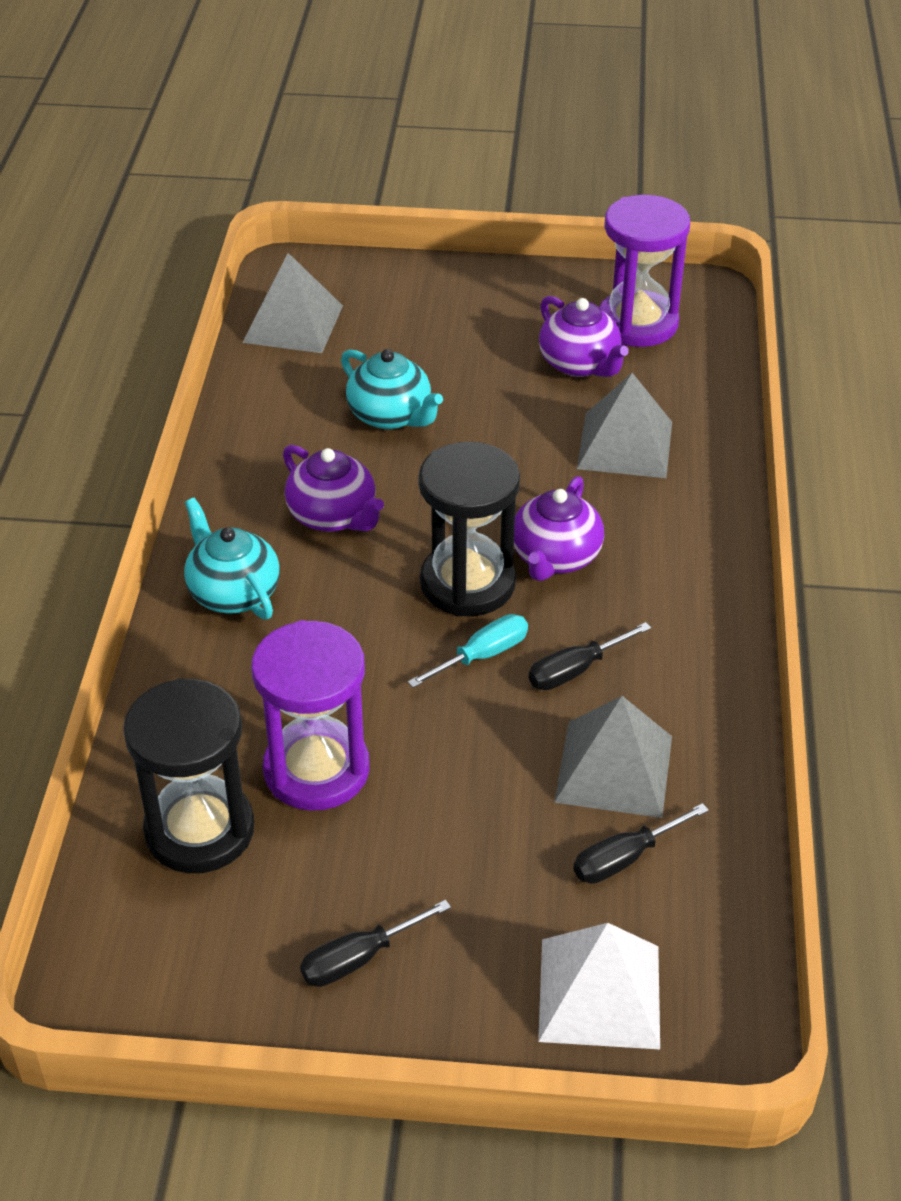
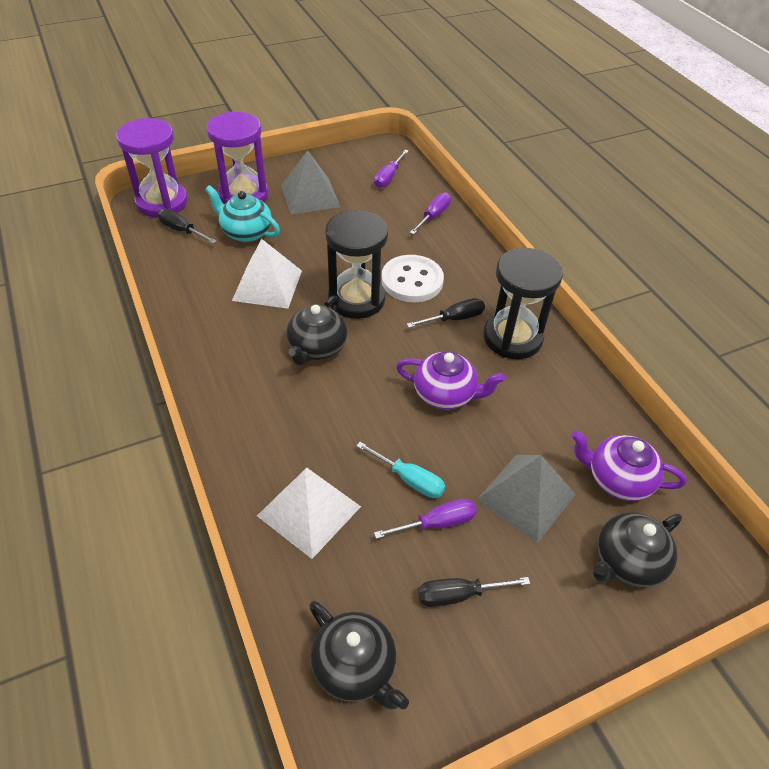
black teapot: 0 -> 3
grey pyramid: 3 -> 2
purple screwdriver: 0 -> 3
purple teapot: 3 -> 2
turquoise teapot: 2 -> 1
white button: 0 -> 1
white pyramid: 1 -> 2

